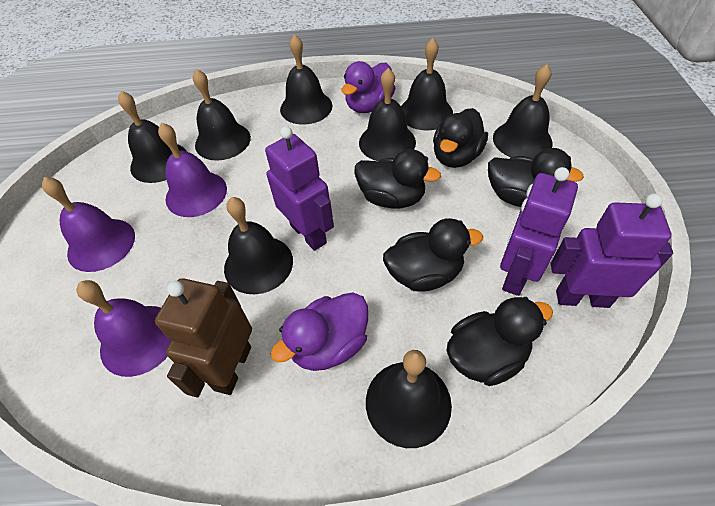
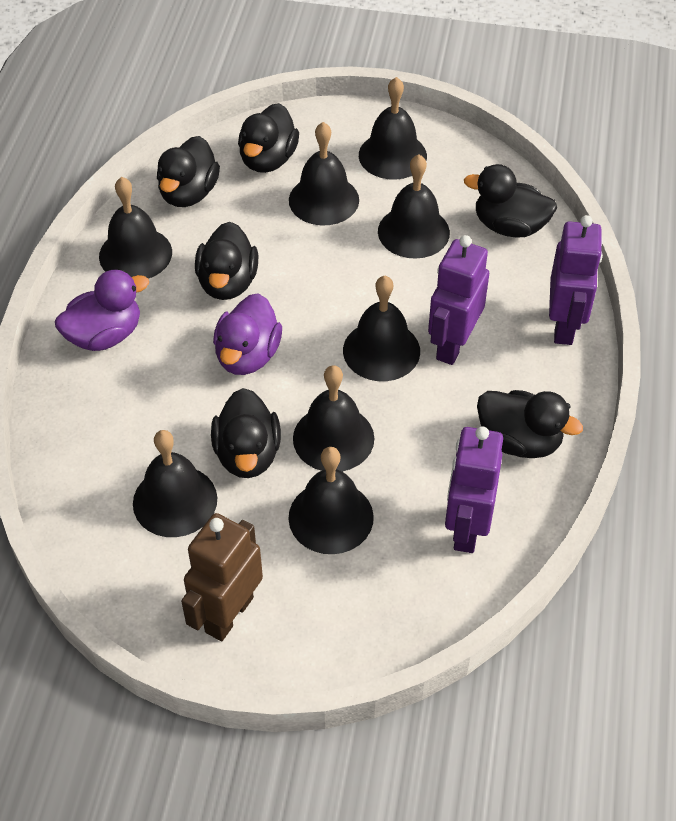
black duck: 5 -> 6
purple bell: 3 -> 0

